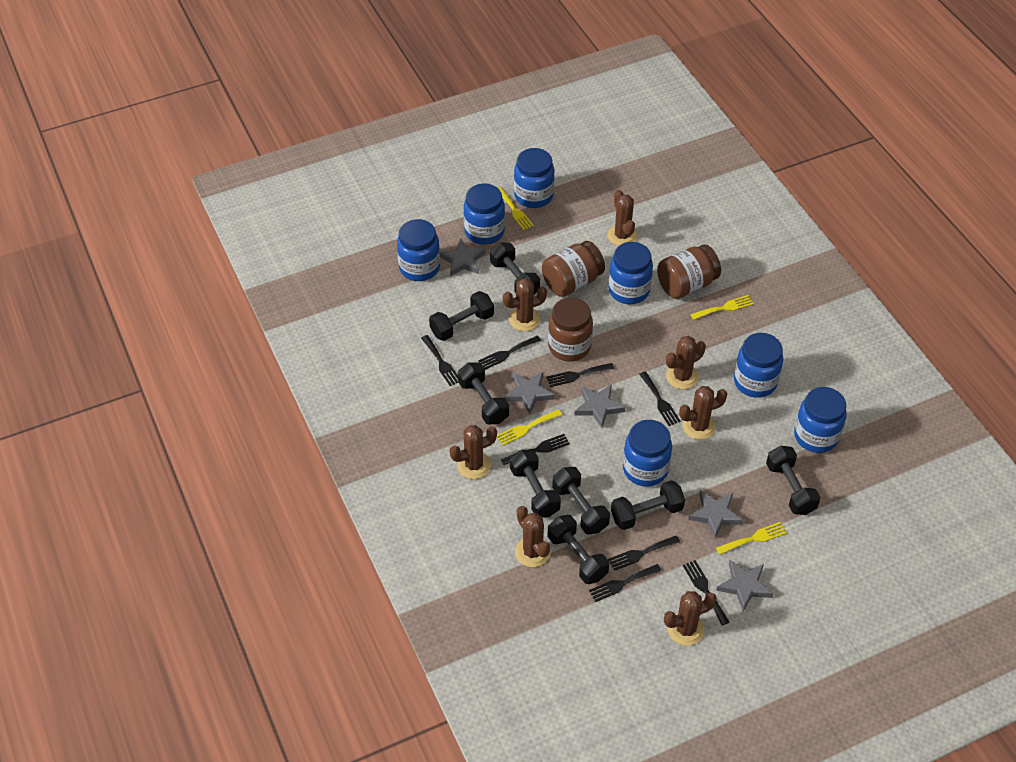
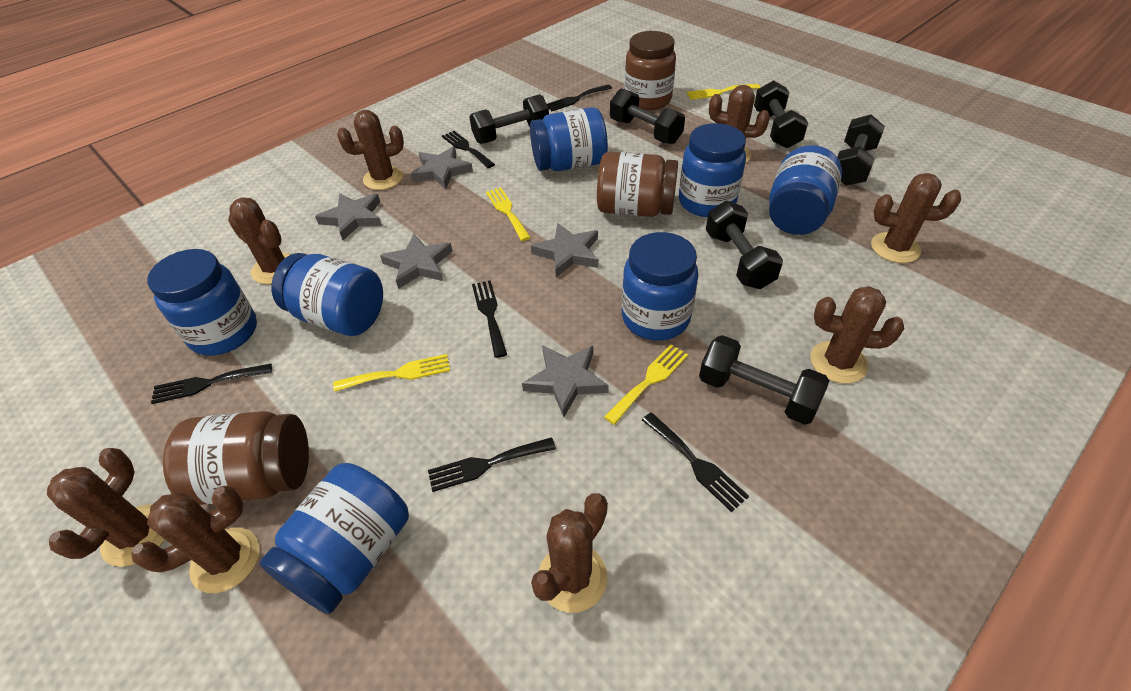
black dumbbell: 8 -> 6
black fork: 8 -> 6
brown cactus: 7 -> 8

